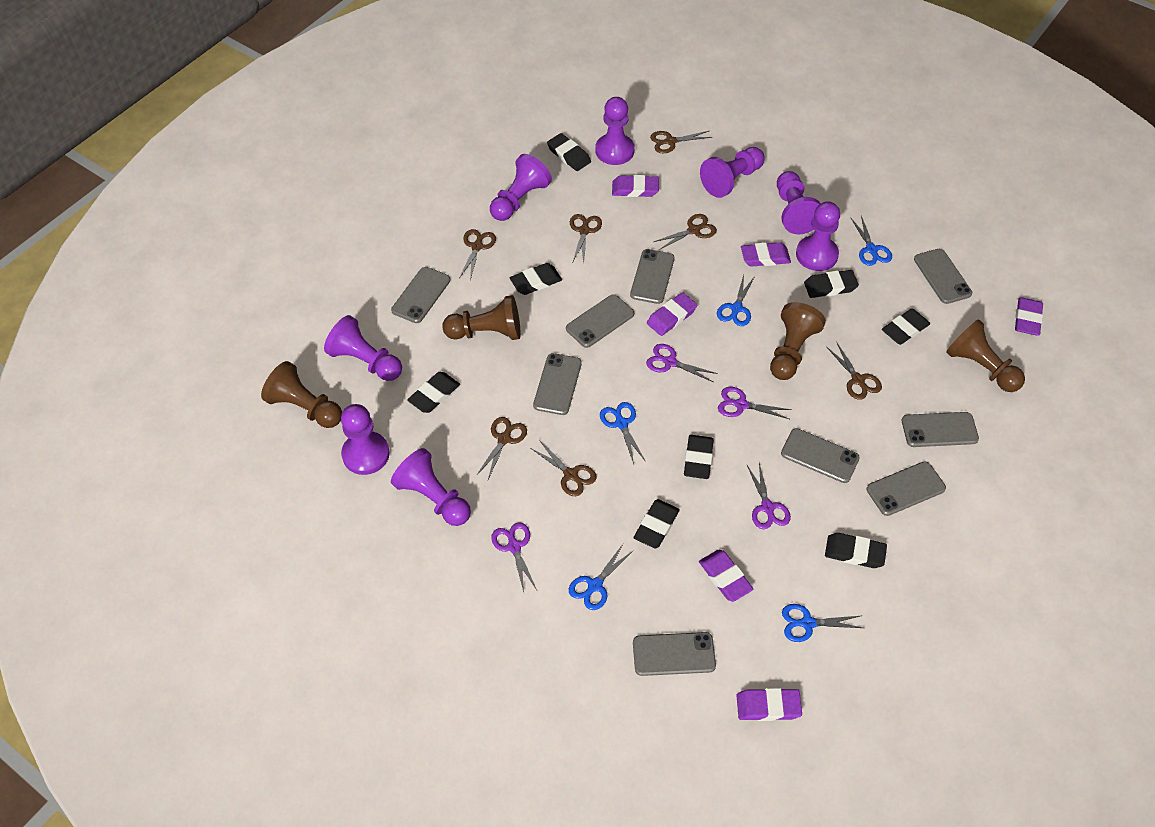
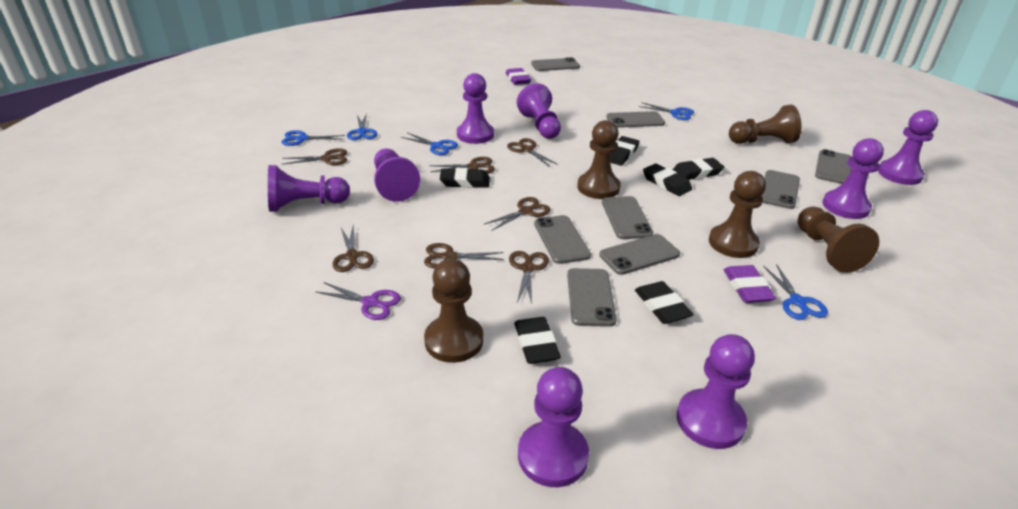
black eraser: 8 -> 6
brown pawn: 4 -> 5
grey phone: 9 -> 8
purple eraser: 6 -> 2
purple scissors: 4 -> 1

